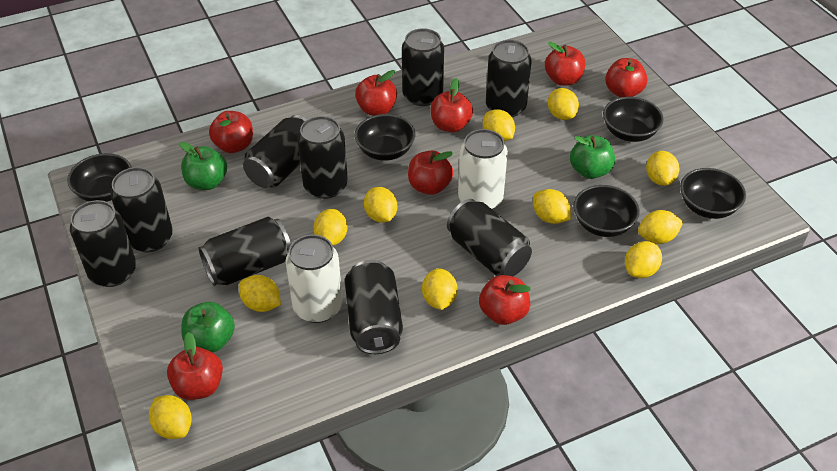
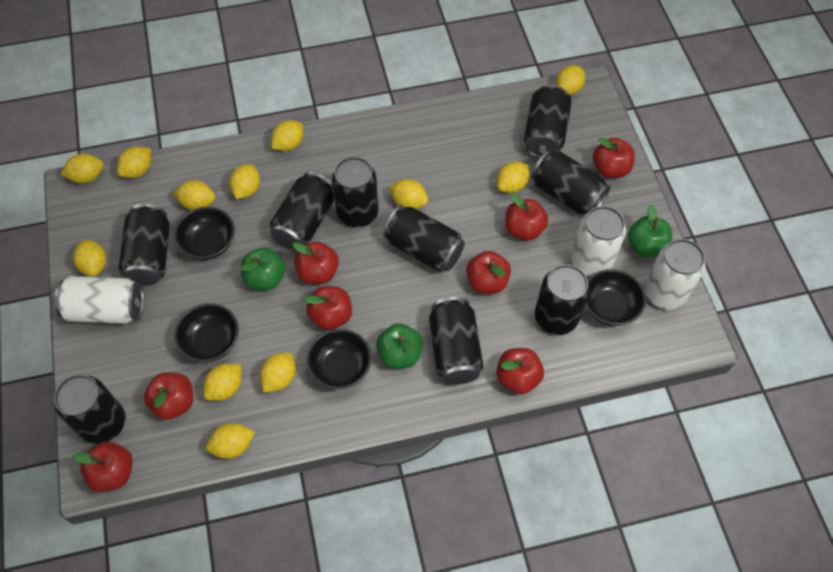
black bowl: 5 -> 4
white can: 2 -> 3
yellow lemon: 11 -> 12

